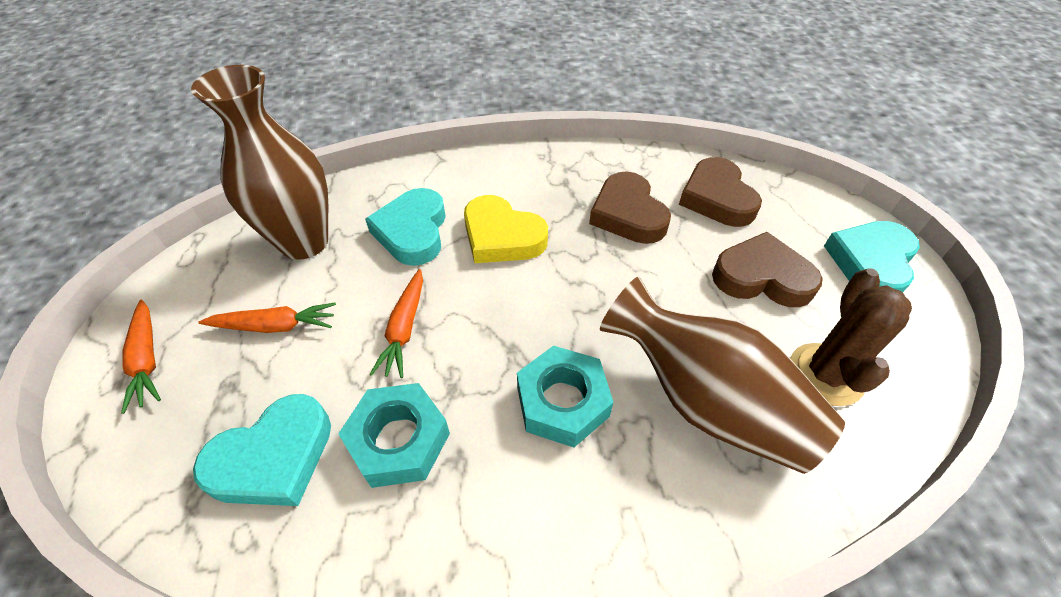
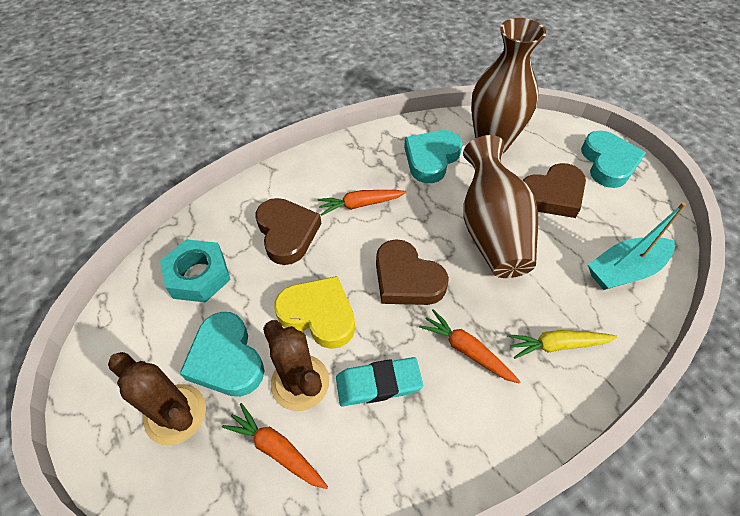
brown cactus: 1 -> 2
turquoise boat: 0 -> 1
turquoise eraser: 0 -> 1
turquoise nut: 2 -> 1
yellow carrot: 0 -> 1

